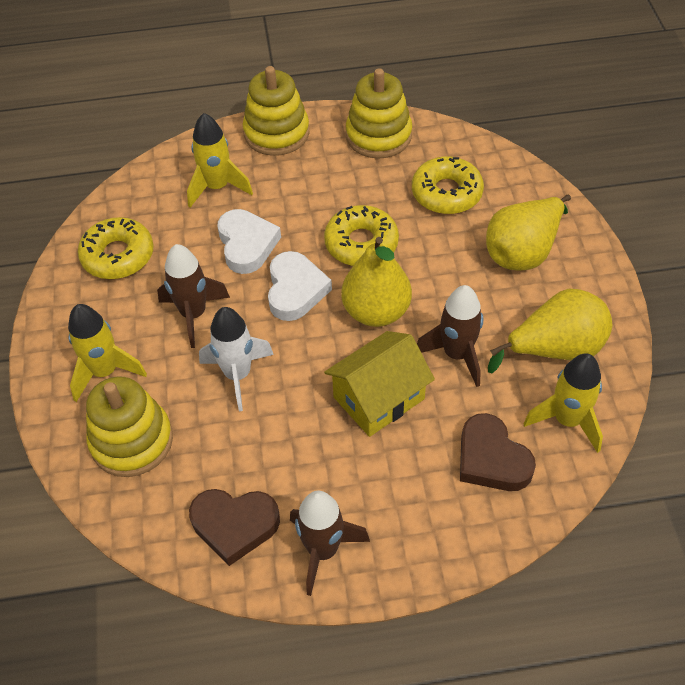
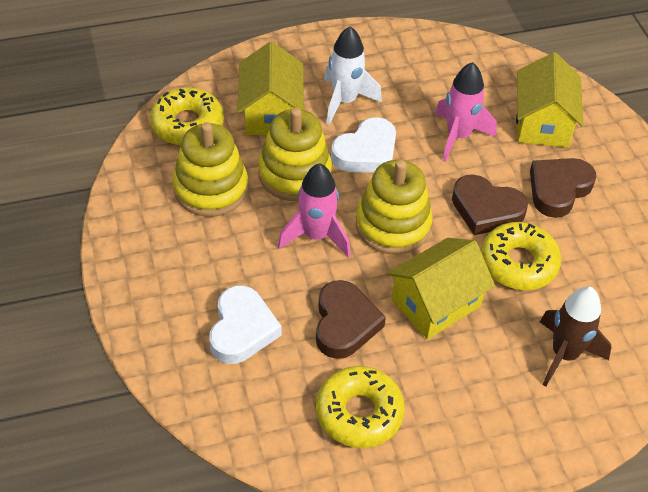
brown heart: 2 -> 3
brown rocket: 3 -> 1
pink rocket: 0 -> 2
yellow house: 1 -> 3
yellow pear: 3 -> 0
yellow rocket: 3 -> 0

